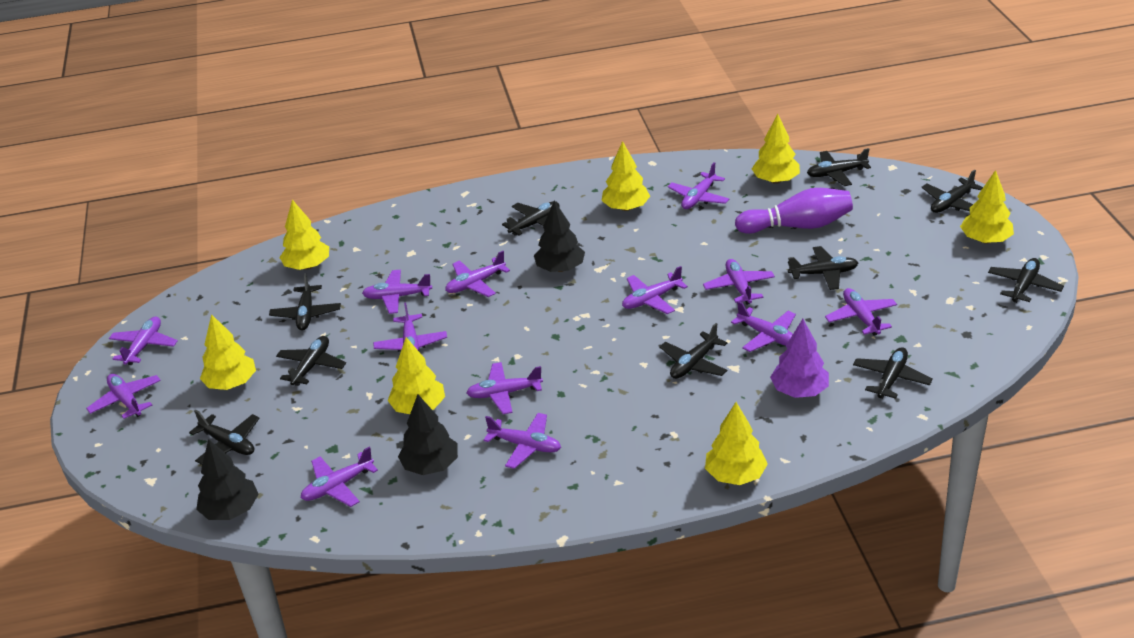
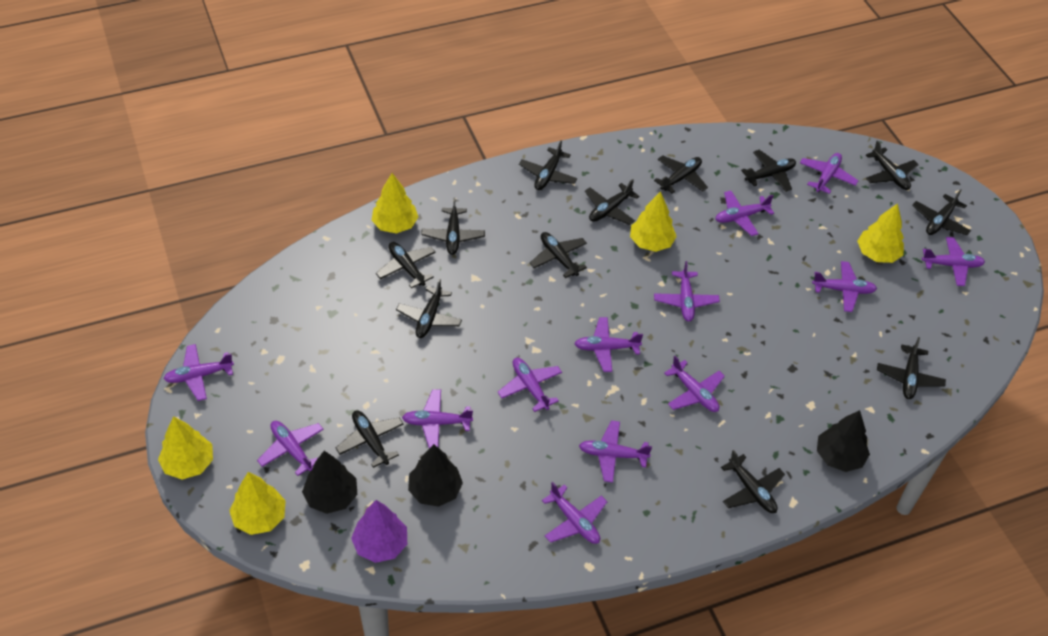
black plane: 10 -> 13
purple bowling pin: 1 -> 0
yellow tree: 7 -> 5

